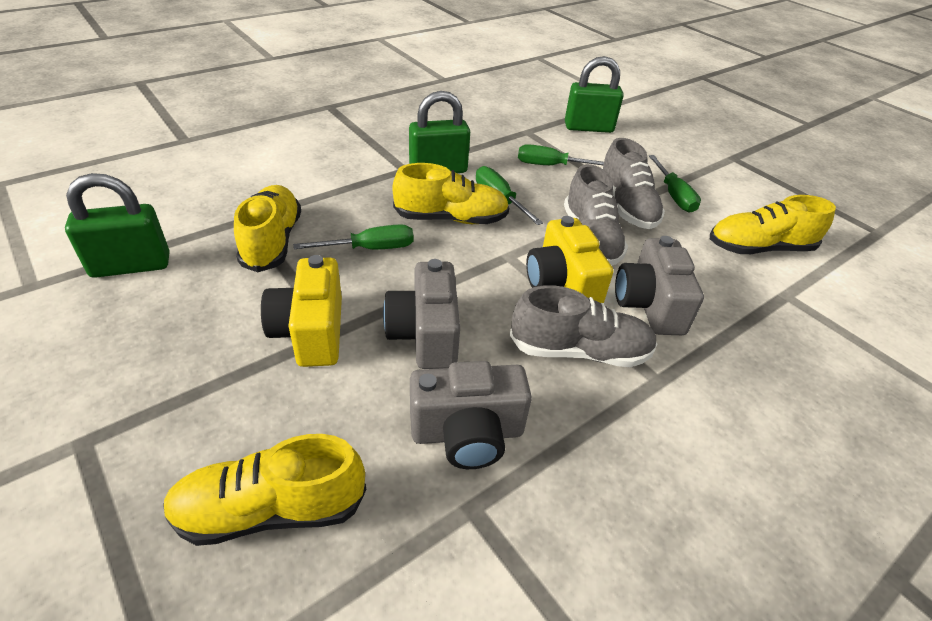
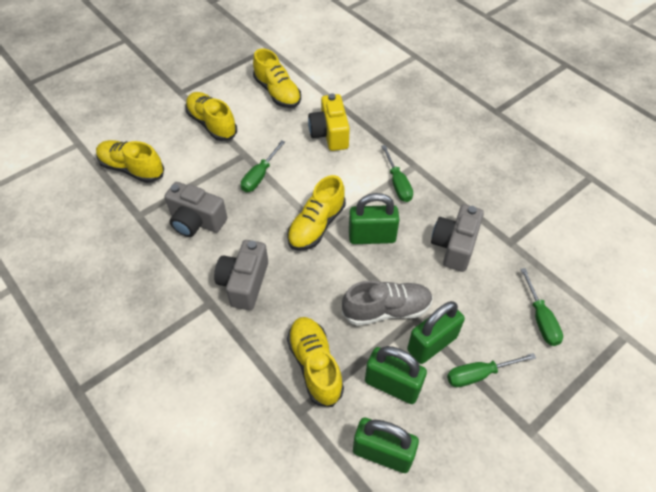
green padlock: 3 -> 4
grey shoe: 3 -> 1
yellow camera: 2 -> 1
yellow shoe: 4 -> 5

